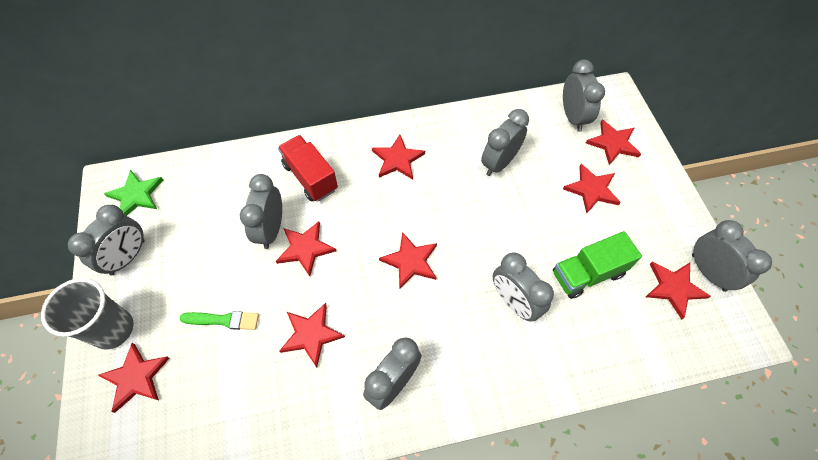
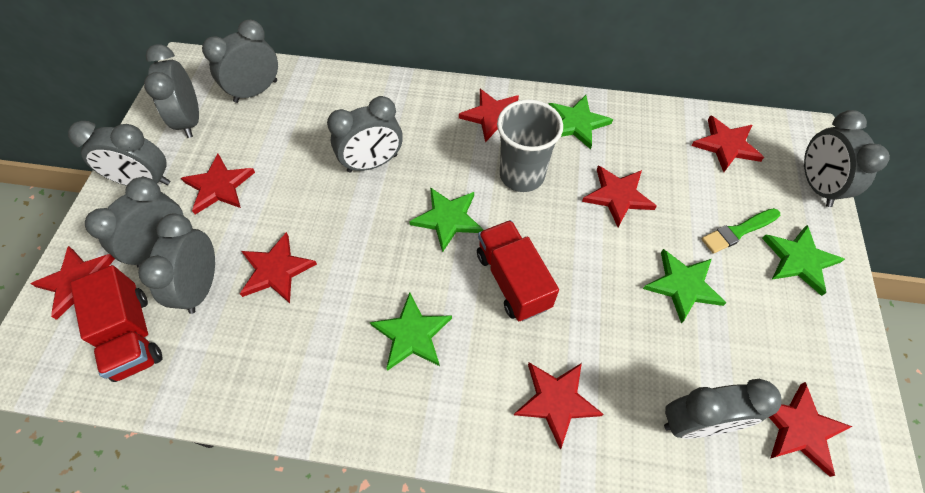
green star: 1 -> 5
green truck: 1 -> 0
grey clock: 7 -> 8
red truck: 1 -> 2

